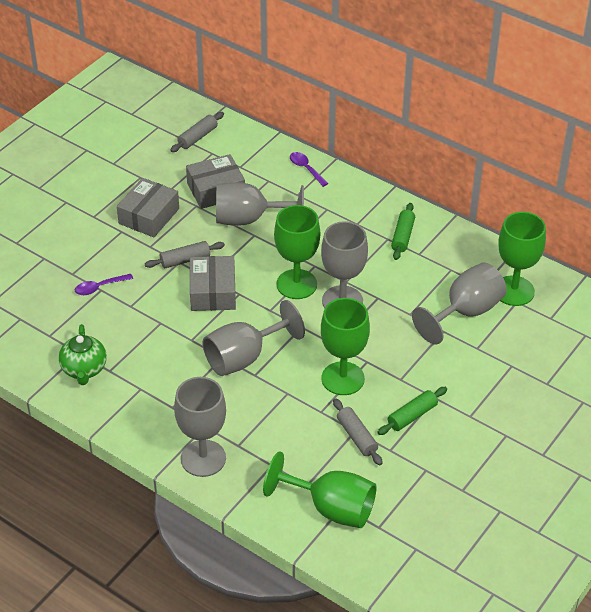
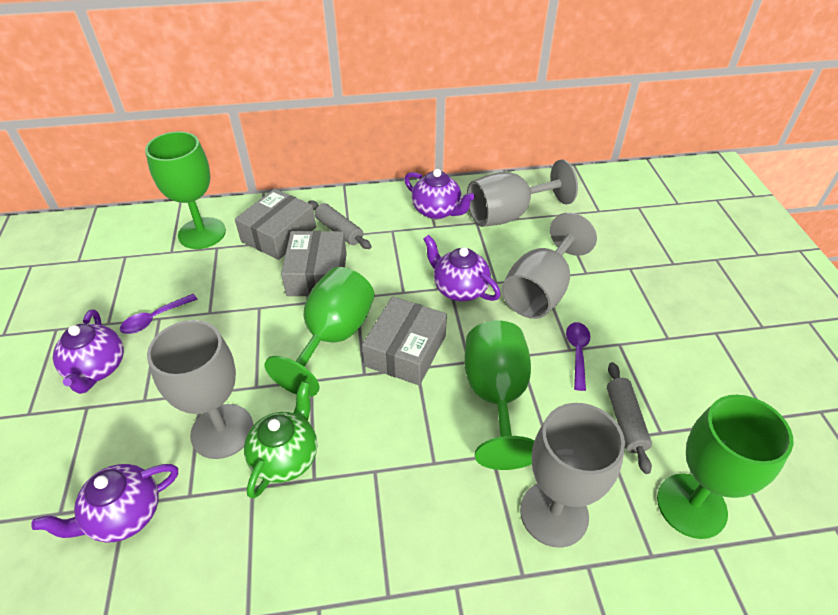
green rolling pin: 2 -> 0
grey goblet: 5 -> 4
grey rolling pin: 3 -> 2
purple teapot: 0 -> 4

